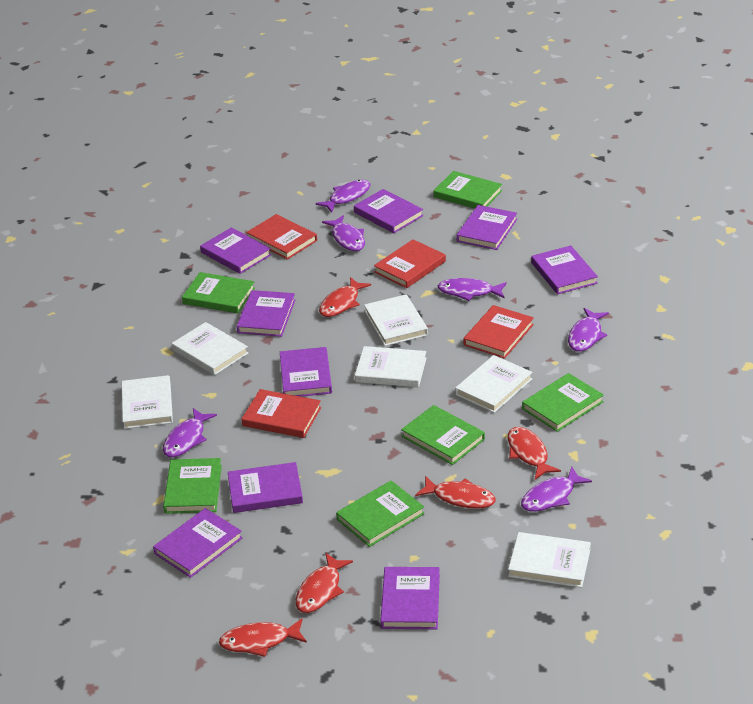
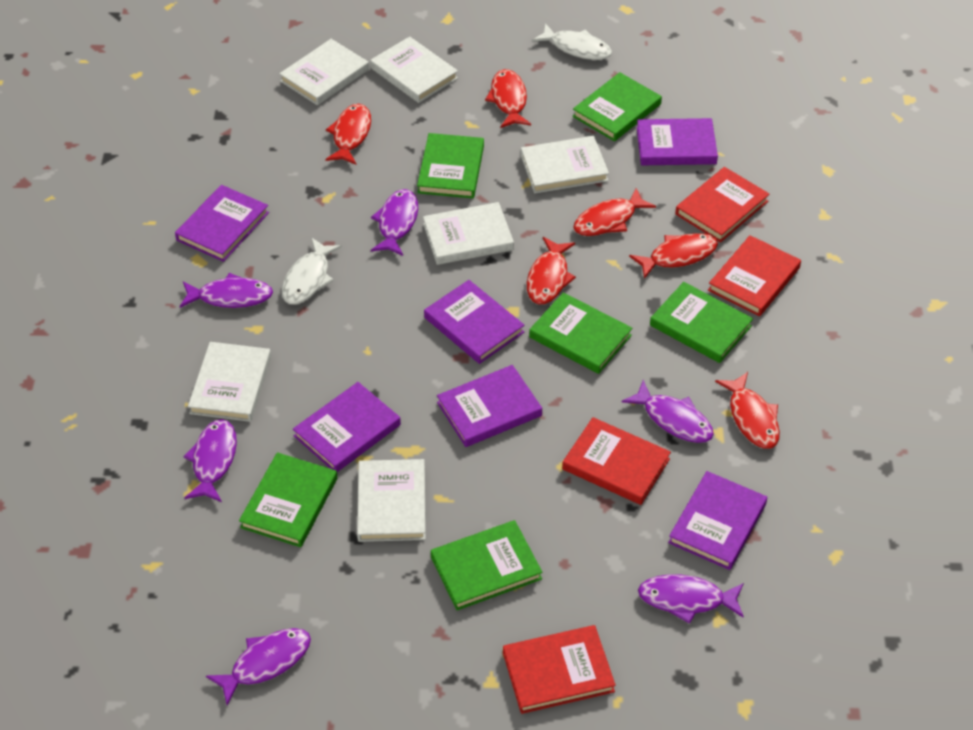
purple book: 9 -> 6
red fish: 5 -> 6
white fish: 0 -> 2

